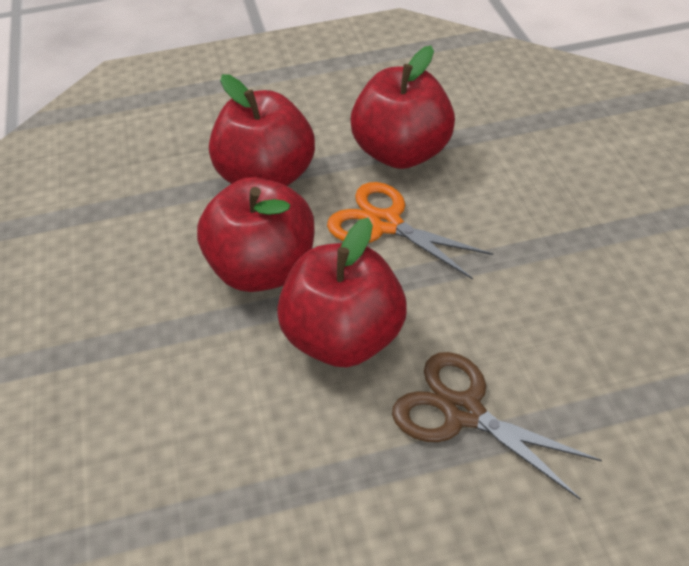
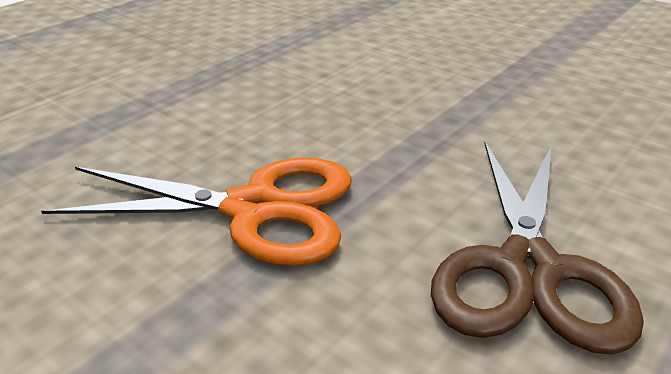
red apple: 4 -> 0

